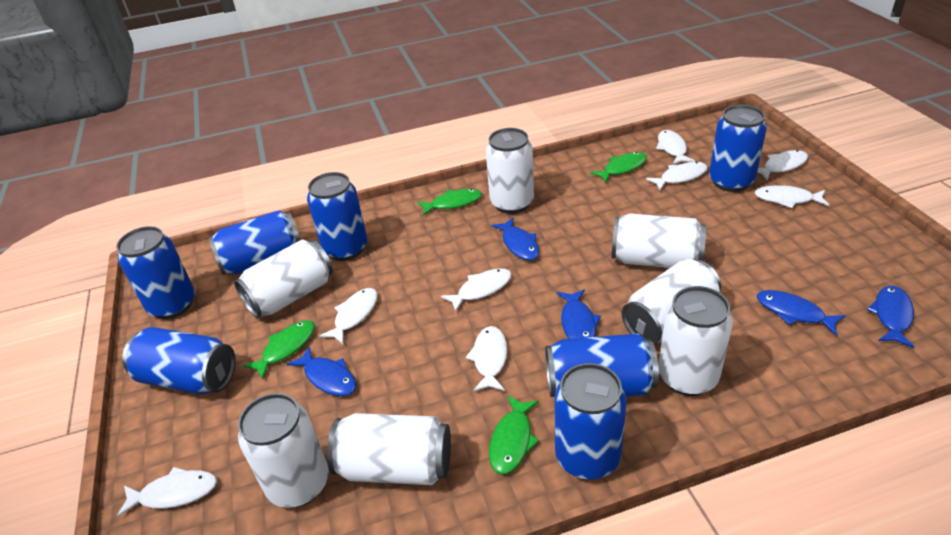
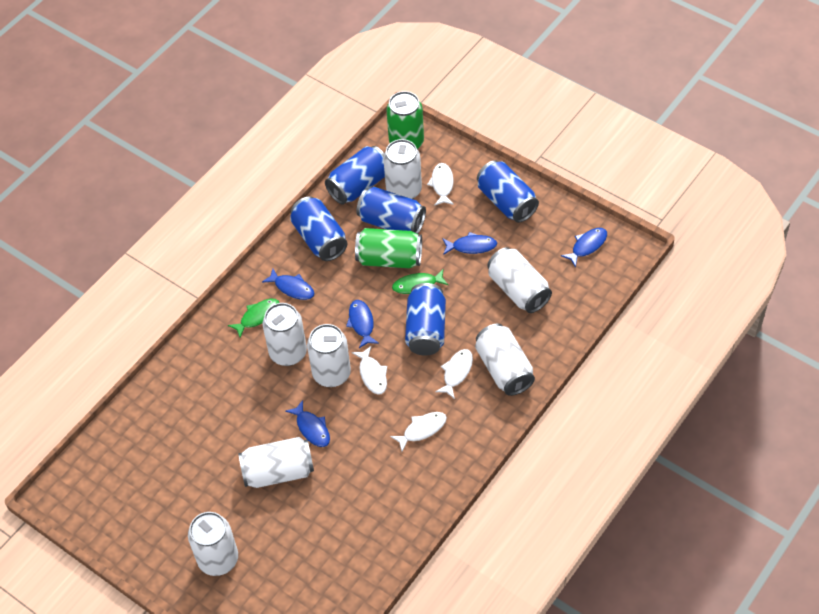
blue can: 7 -> 5
green can: 0 -> 2
green fish: 4 -> 2
white fish: 8 -> 4

